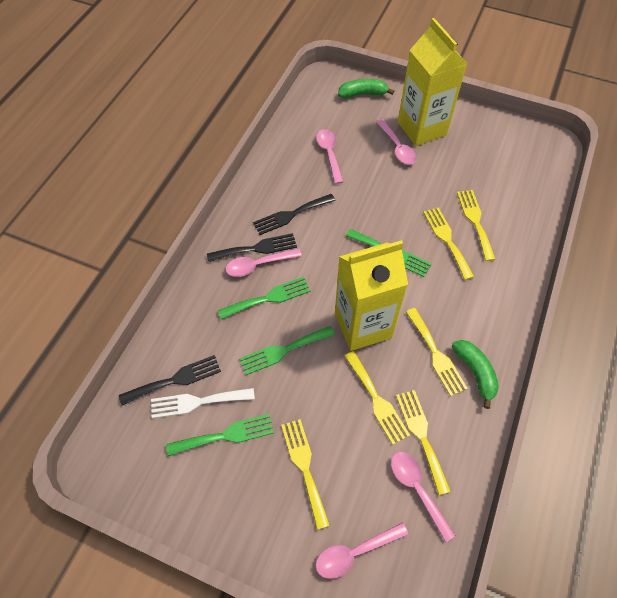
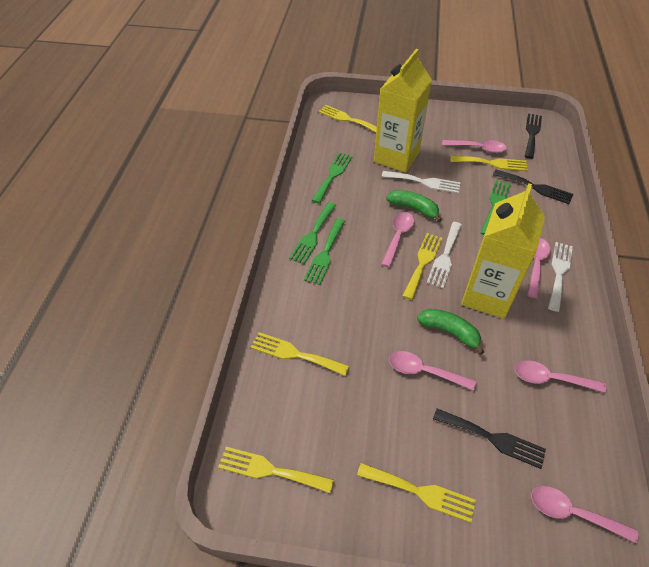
pink spoon: 5 -> 6
white fork: 1 -> 3

